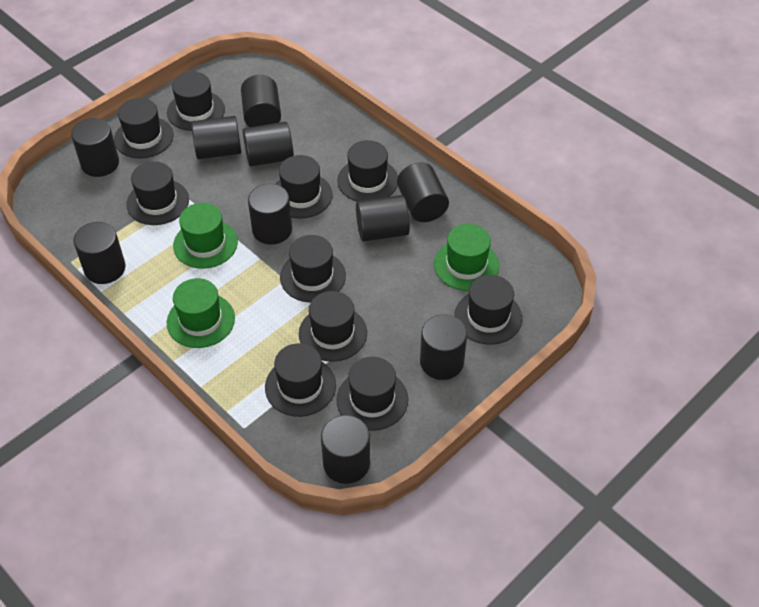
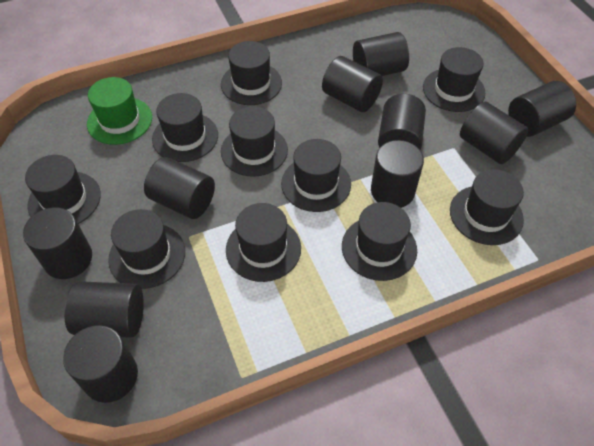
green hat: 3 -> 1

